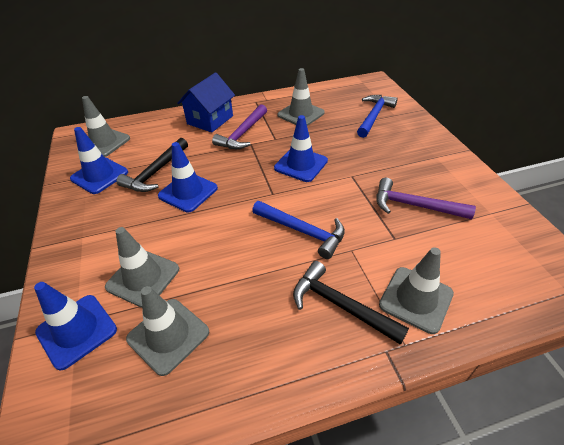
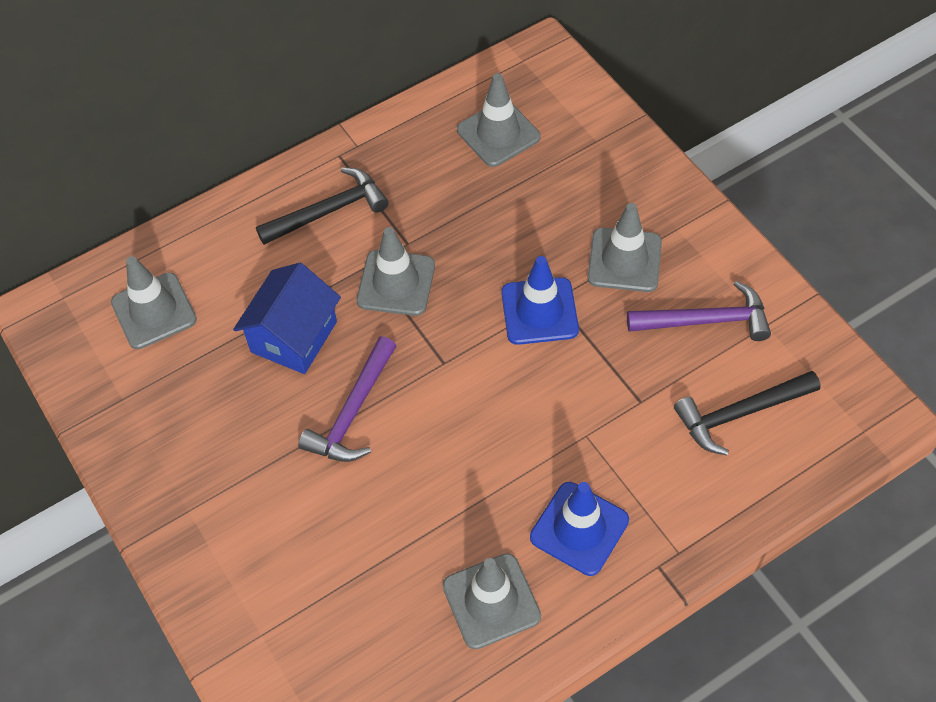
blue hammer: 2 -> 0
blue traffic cone: 4 -> 2

